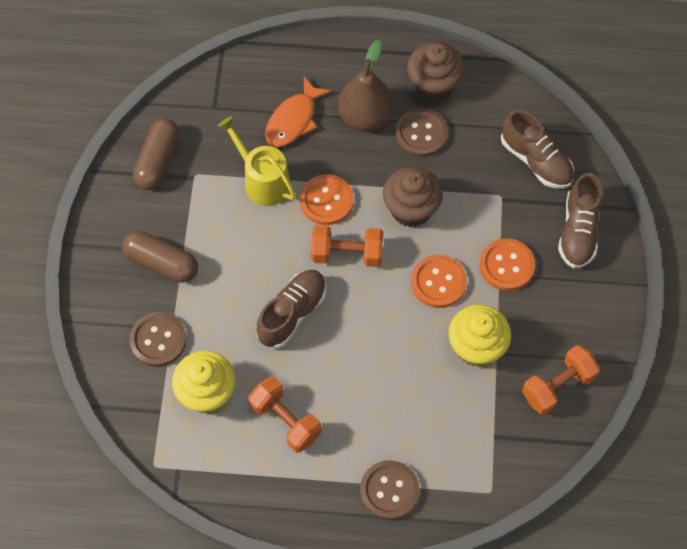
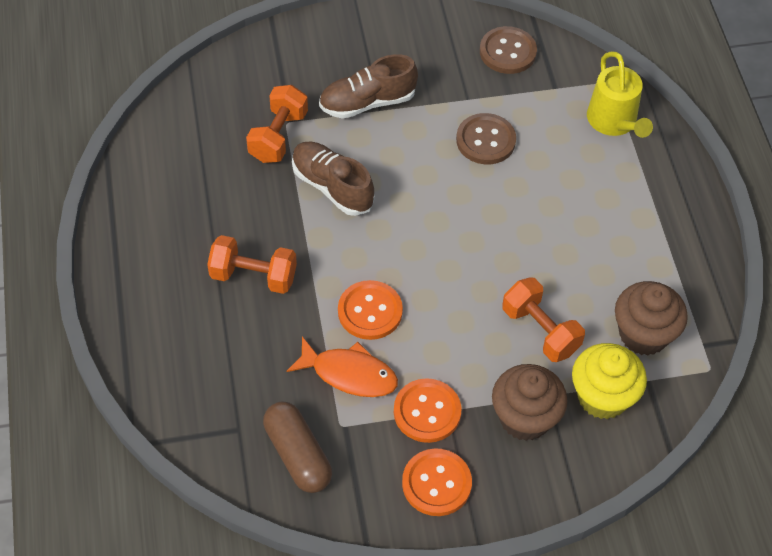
brown button: 3 -> 2
brown capsule: 2 -> 1
brown pear: 1 -> 0
brown shoe: 3 -> 2
yellow cupcake: 2 -> 1

